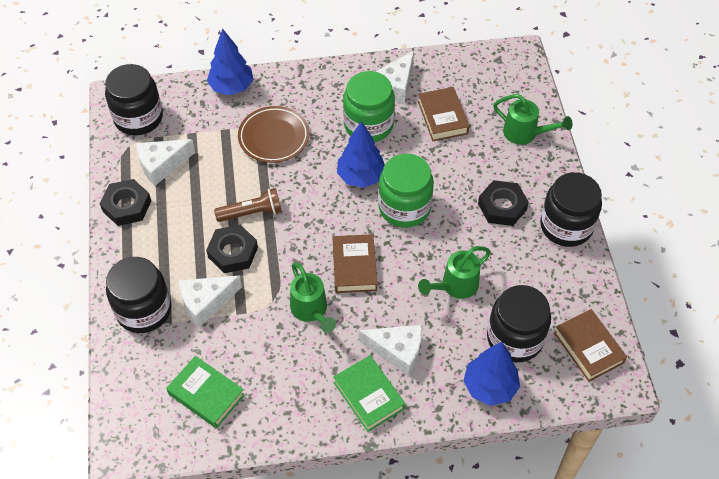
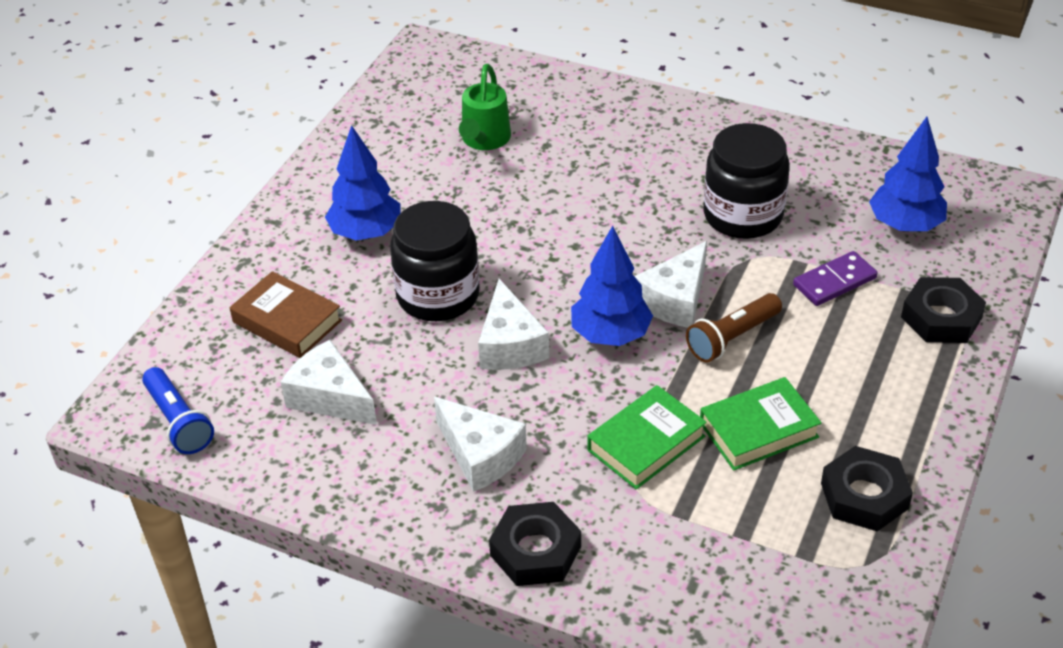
black jar: 4 -> 2
blue flashlight: 0 -> 1
brown book: 3 -> 1
brown plate: 1 -> 0
green jar: 2 -> 0
green watering can: 3 -> 1
purple domino: 0 -> 1

